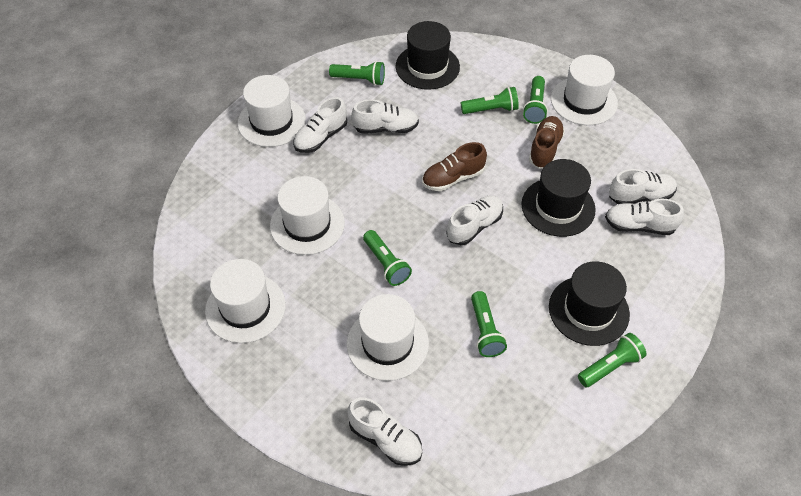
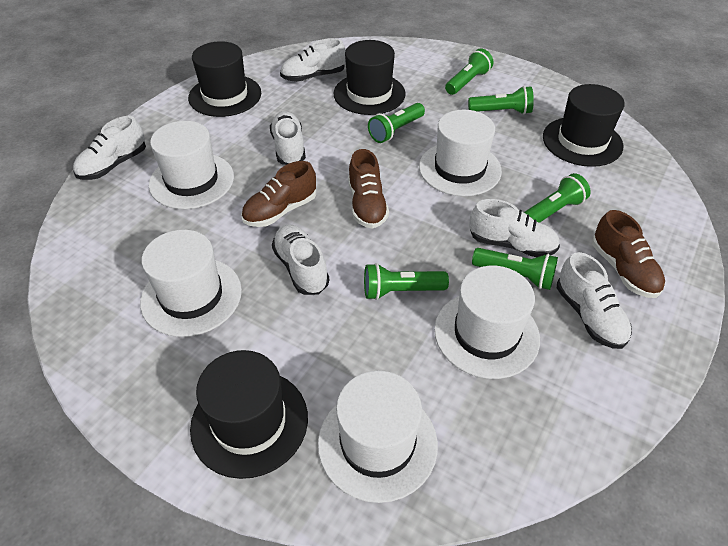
black hat: 3 -> 4
brown shoe: 2 -> 3

